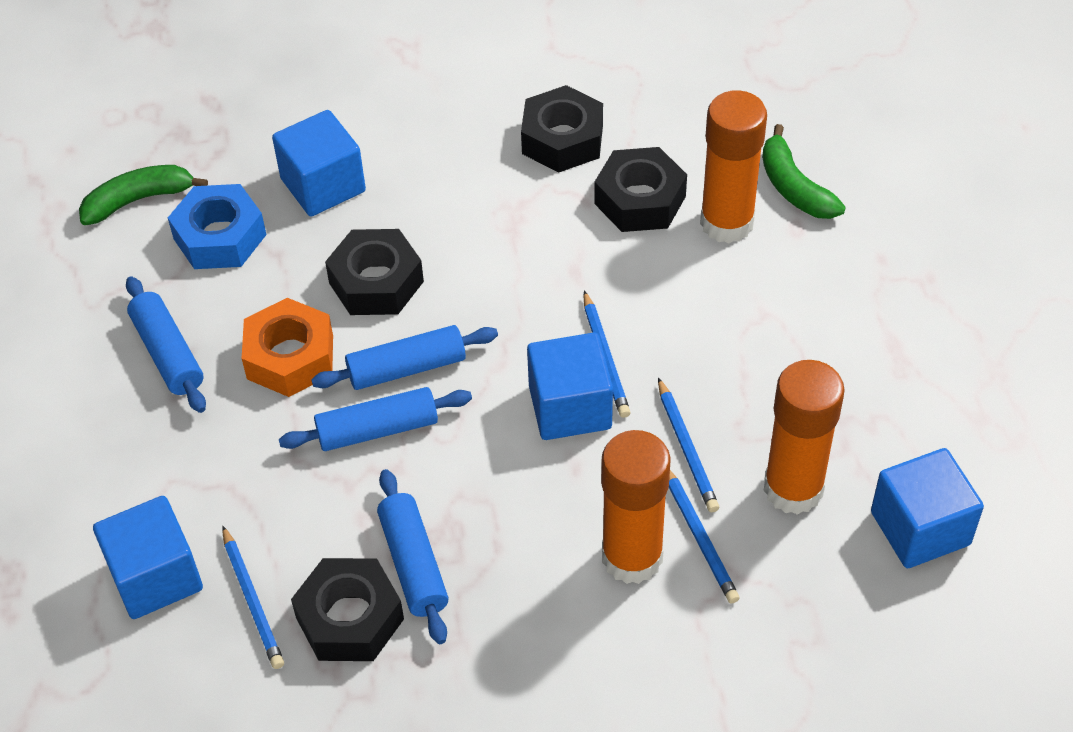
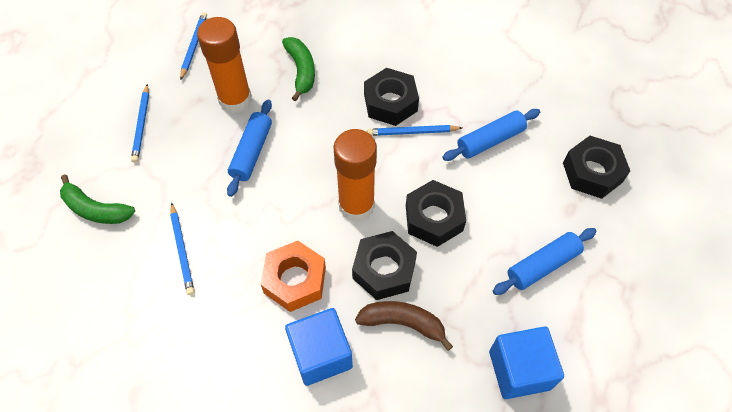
blue cube: 4 -> 2
blue nut: 1 -> 0
blue rolling pin: 4 -> 3
brown banana: 0 -> 1
orange glue stick: 3 -> 2

